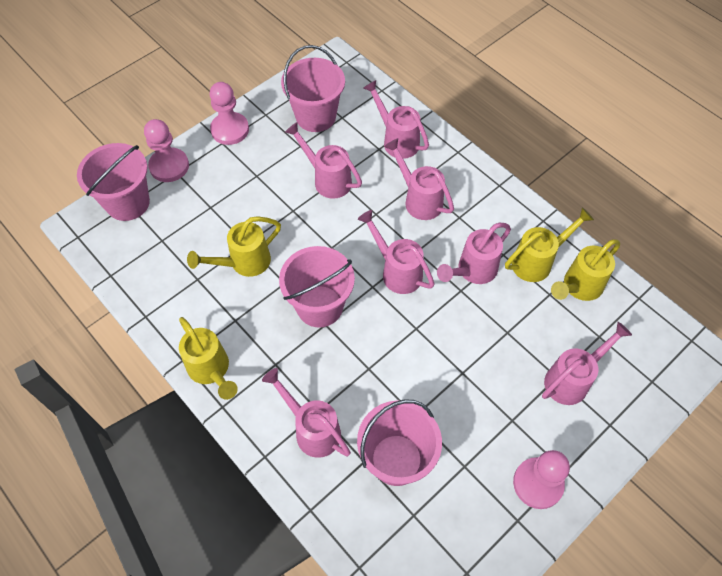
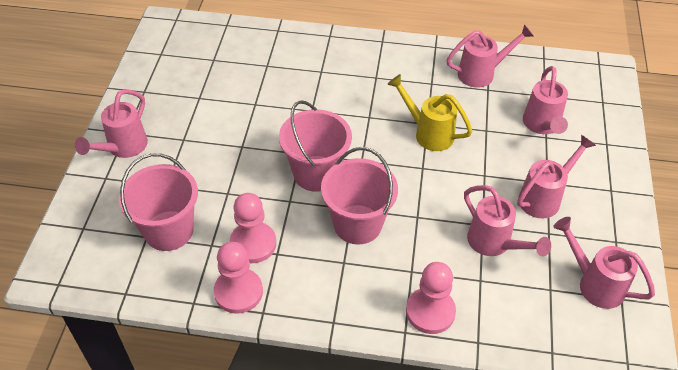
pink bucket: 4 -> 3
pink watering can: 7 -> 6
yellow watering can: 4 -> 1

